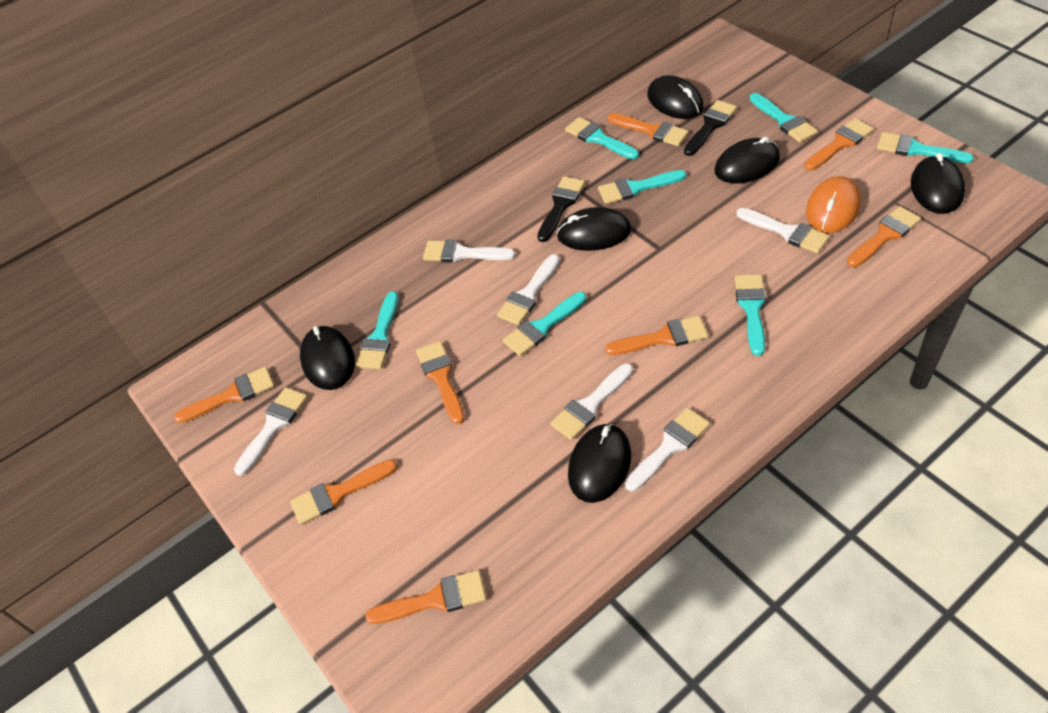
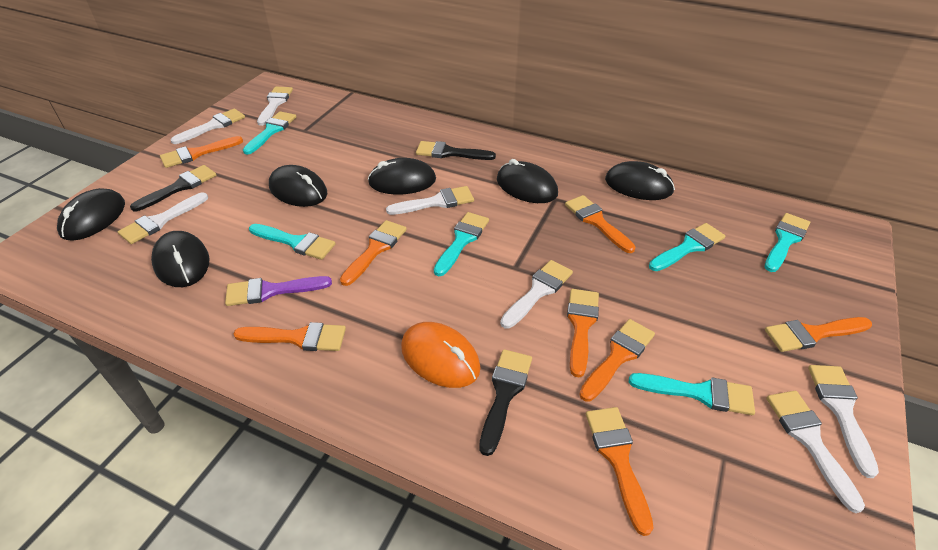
black brush: 2 -> 3
purple brush: 0 -> 1
turquoise brush: 7 -> 6
white brush: 6 -> 7

